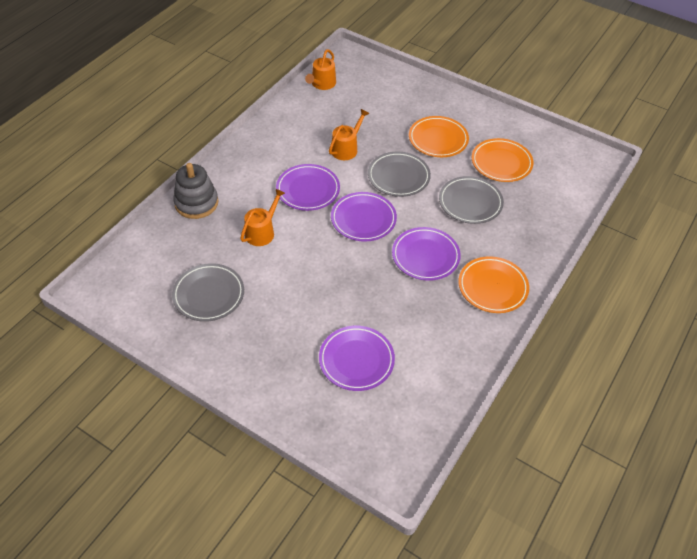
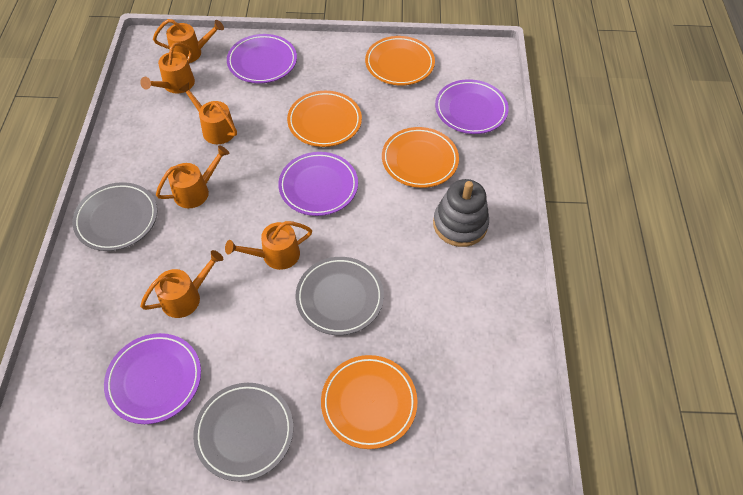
orange plate: 3 -> 4
orange watering can: 3 -> 6

